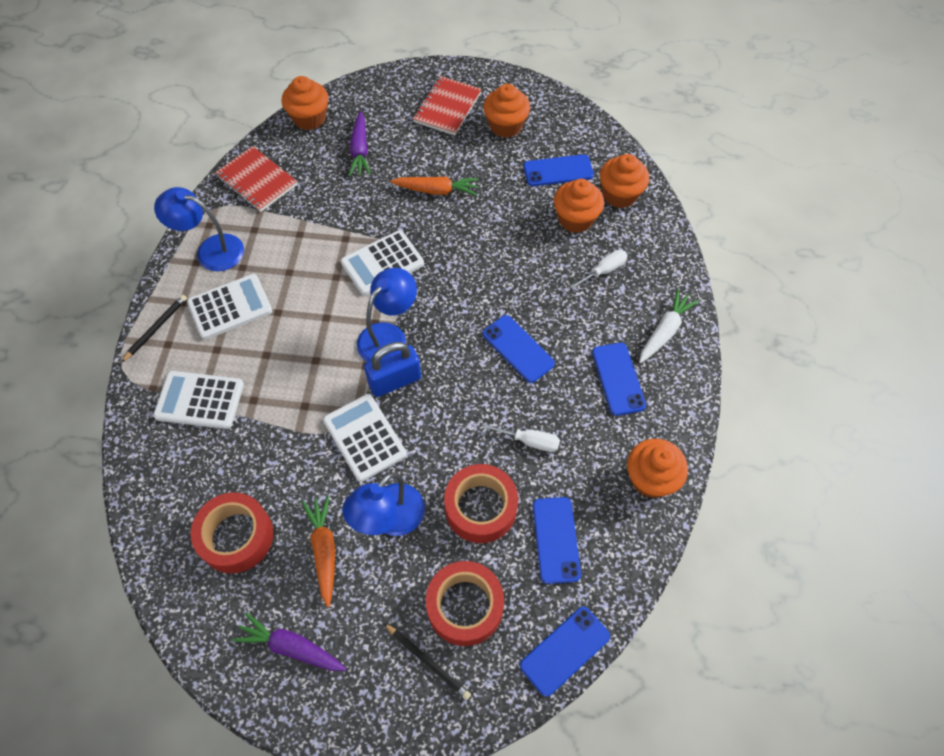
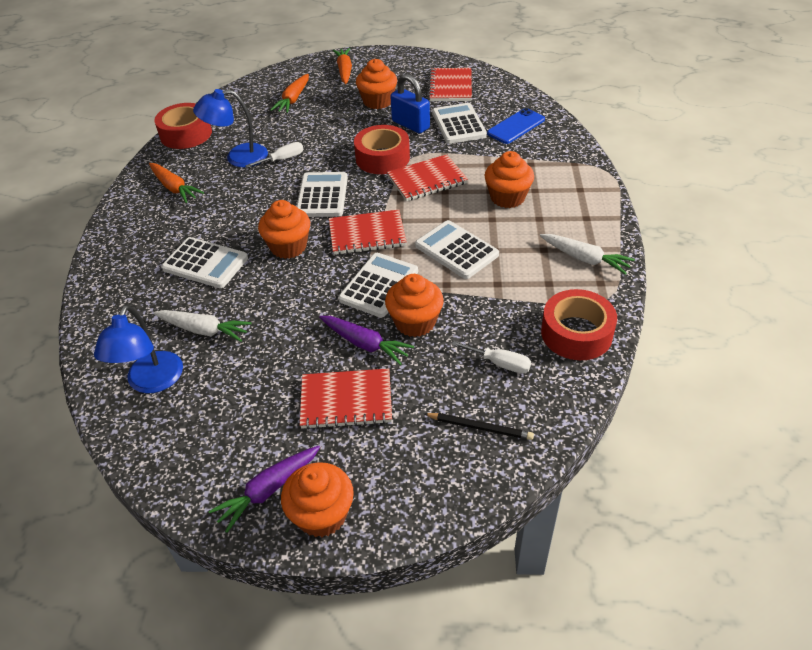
black pencil: 2 -> 1
blue lamp: 3 -> 2
blue phone: 5 -> 1
orange carrot: 2 -> 3
red notebook: 2 -> 4
white calculator: 4 -> 5
white carrot: 1 -> 2

